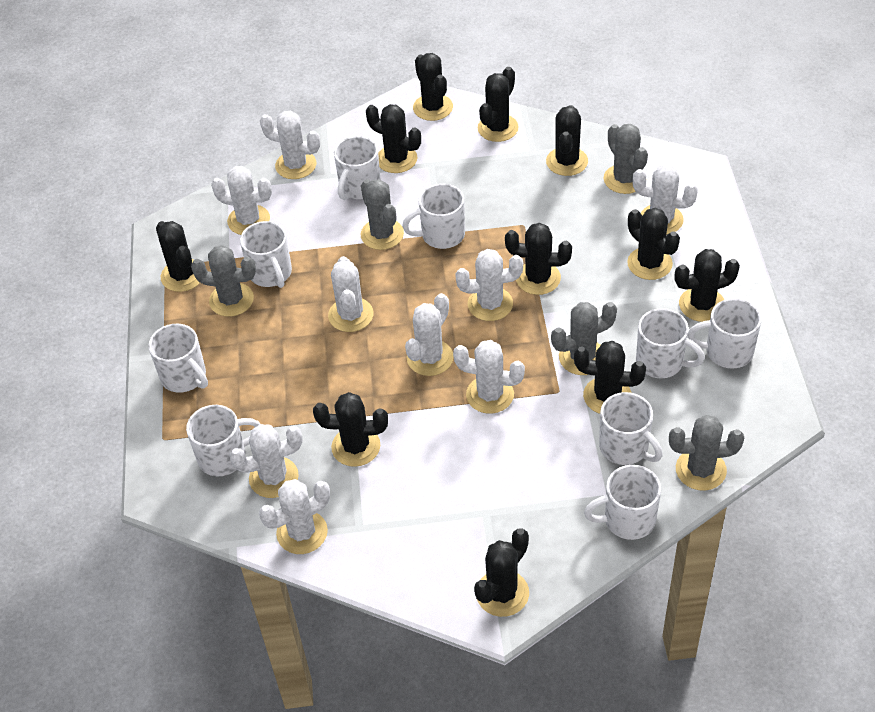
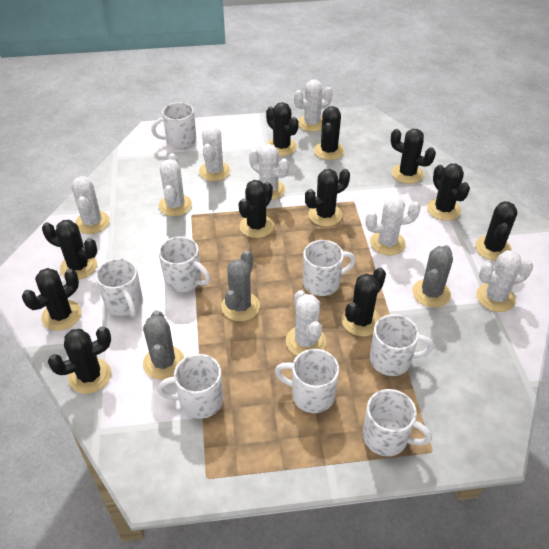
grey cactus: 5 -> 3
white cactus: 9 -> 8
white mug: 9 -> 8

